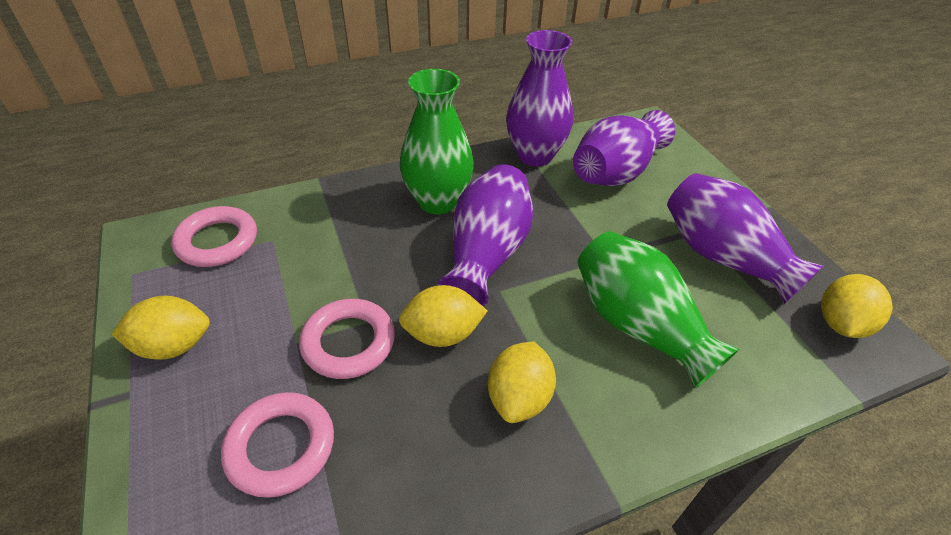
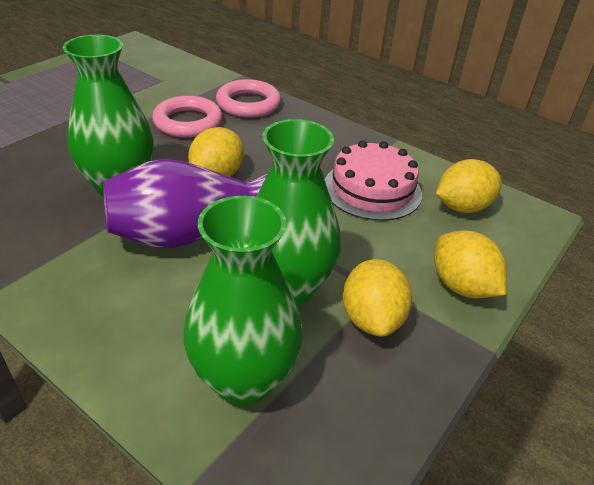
green vase: 2 -> 3
pink cake: 0 -> 1
pink ring: 3 -> 2
purple vase: 4 -> 1

